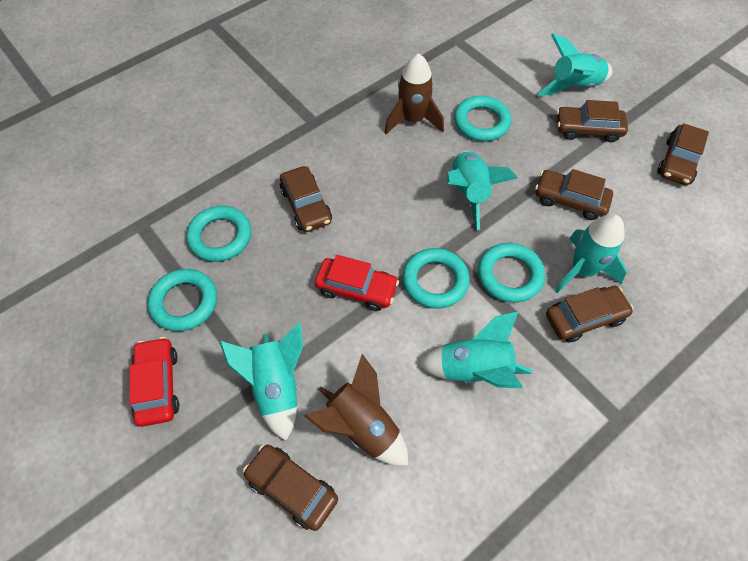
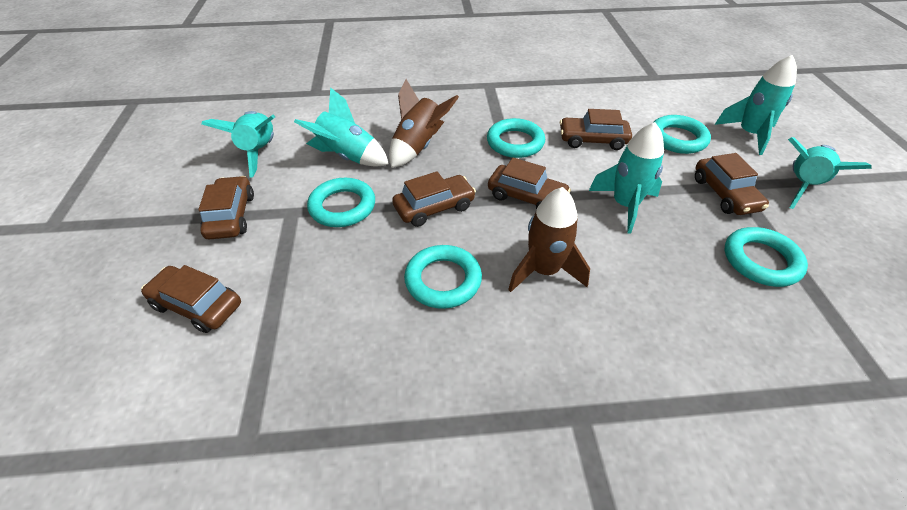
red car: 2 -> 0

